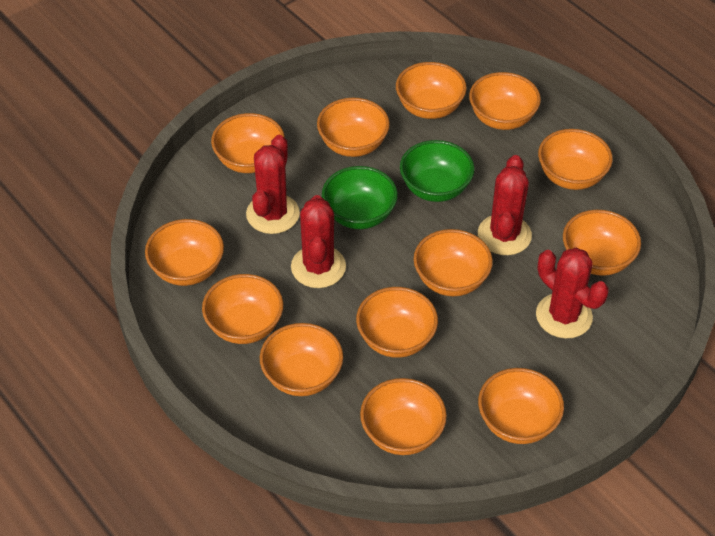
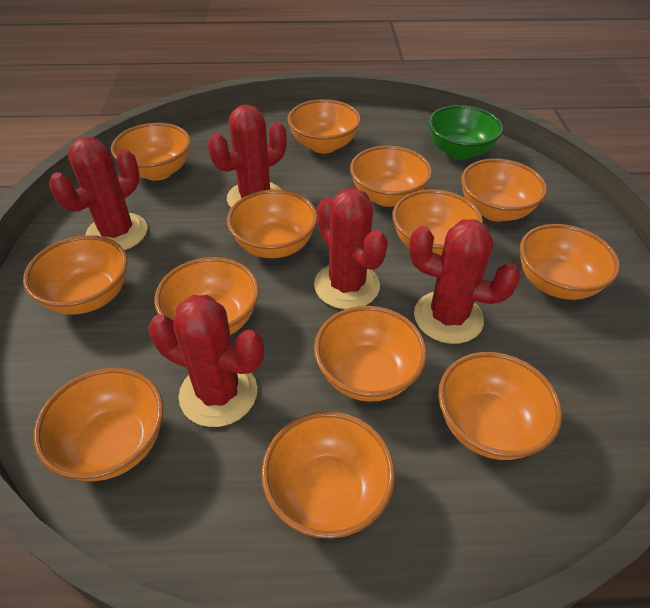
green bowl: 2 -> 1
red cactus: 4 -> 5

